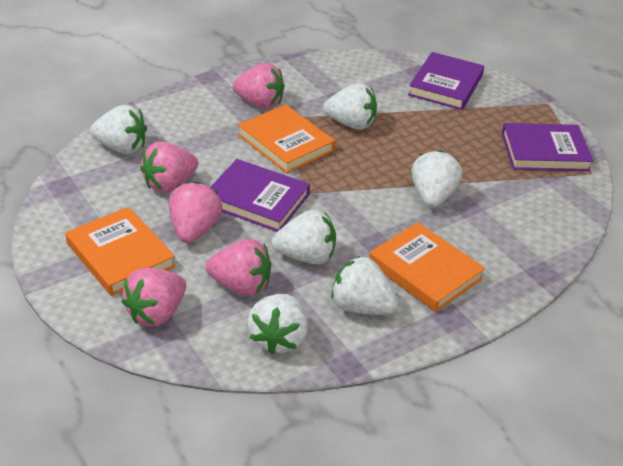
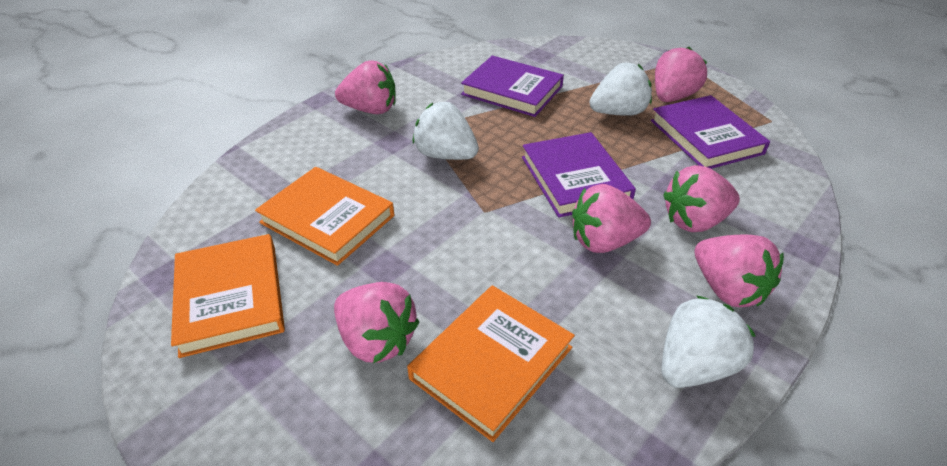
pink strawberry: 5 -> 6
white strawberry: 6 -> 3

